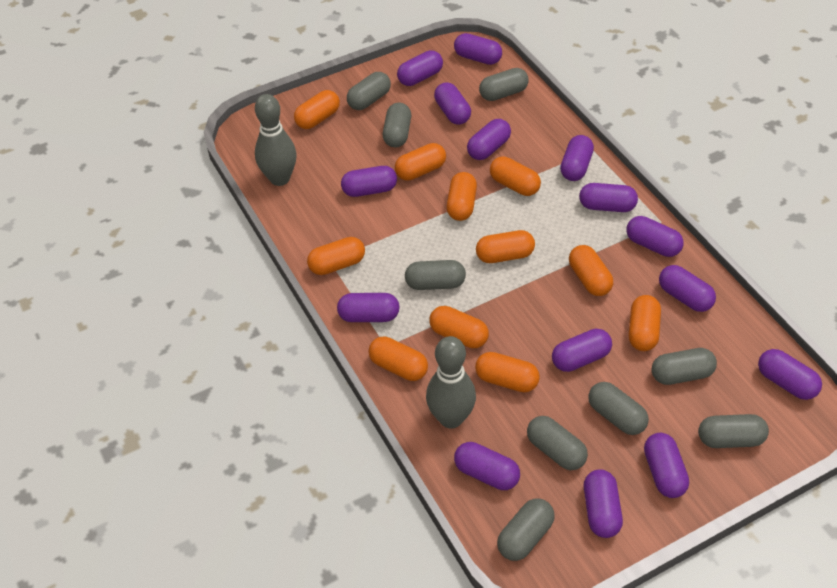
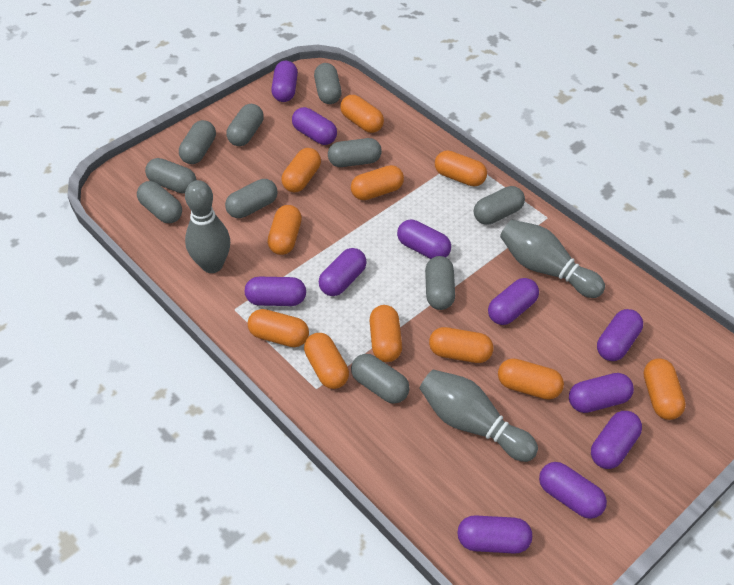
grey bowling pin: 2 -> 3
grey capsule: 9 -> 10
purple capsule: 15 -> 11

